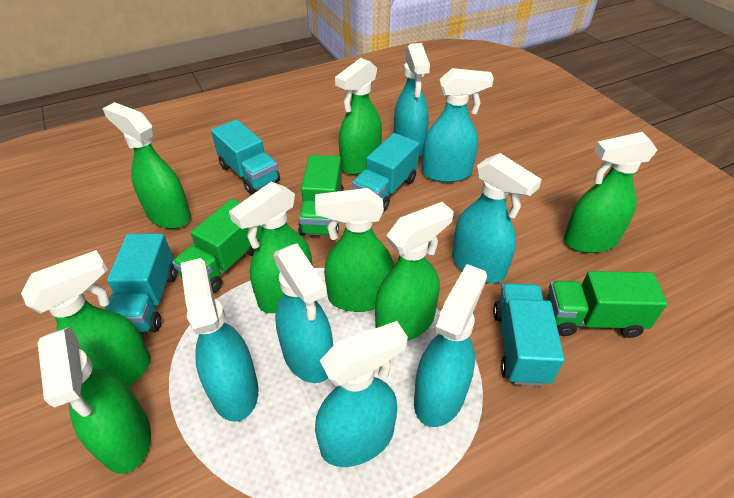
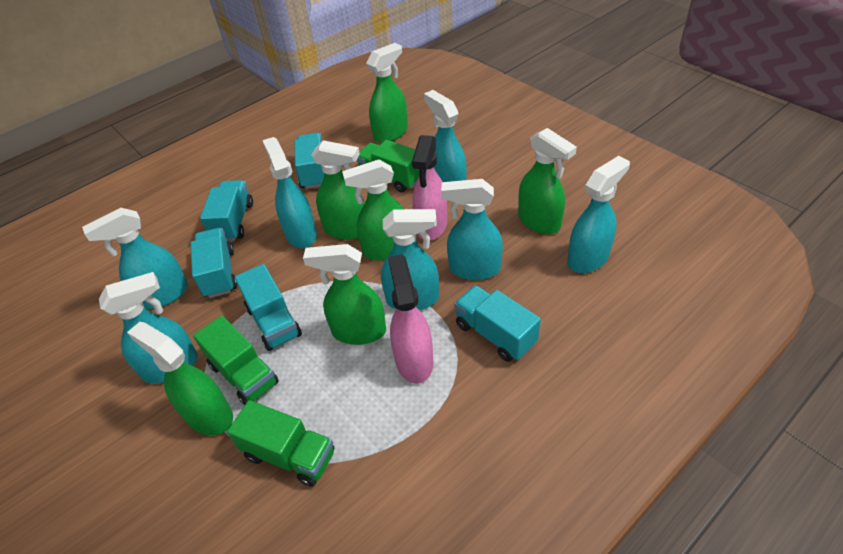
green spray bottle: 8 -> 6
pink spray bottle: 0 -> 2
turquoise truck: 4 -> 5

